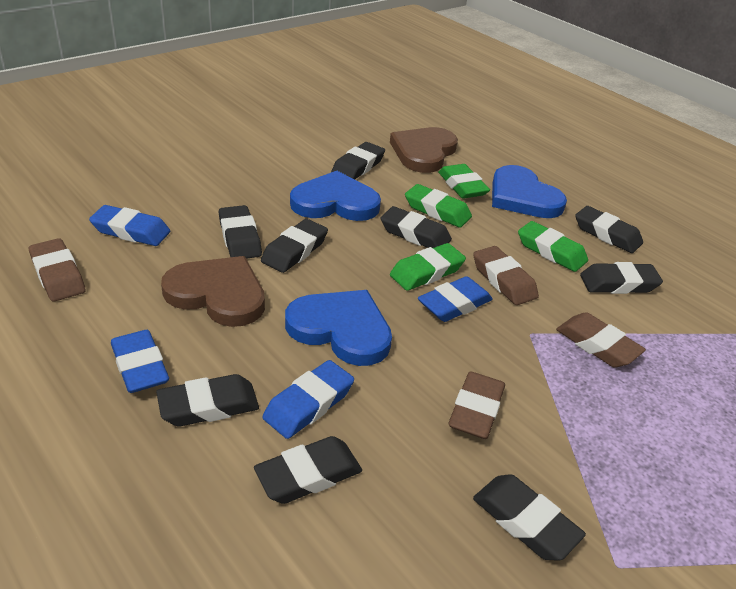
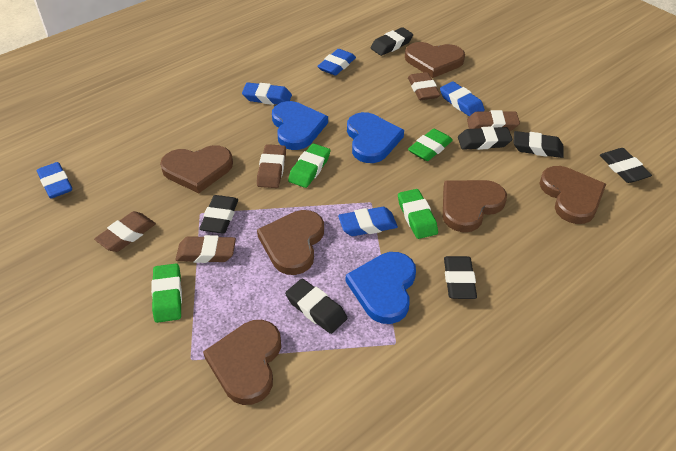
black eraser: 9 -> 7
blue eraser: 4 -> 5
brown eraser: 4 -> 5
brown heart: 2 -> 6

